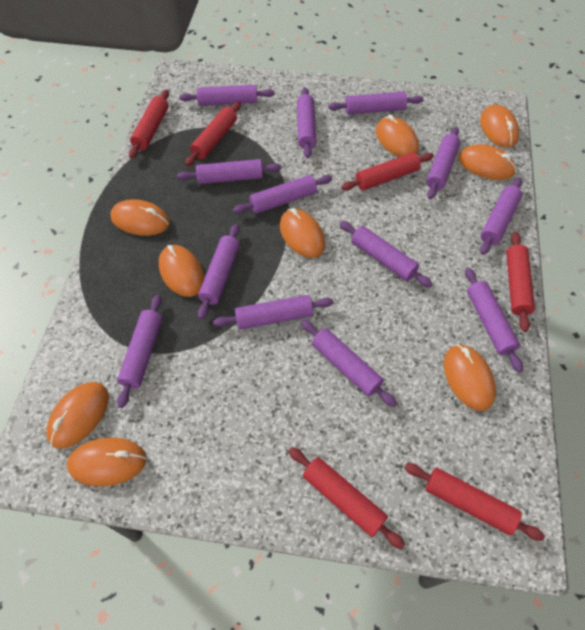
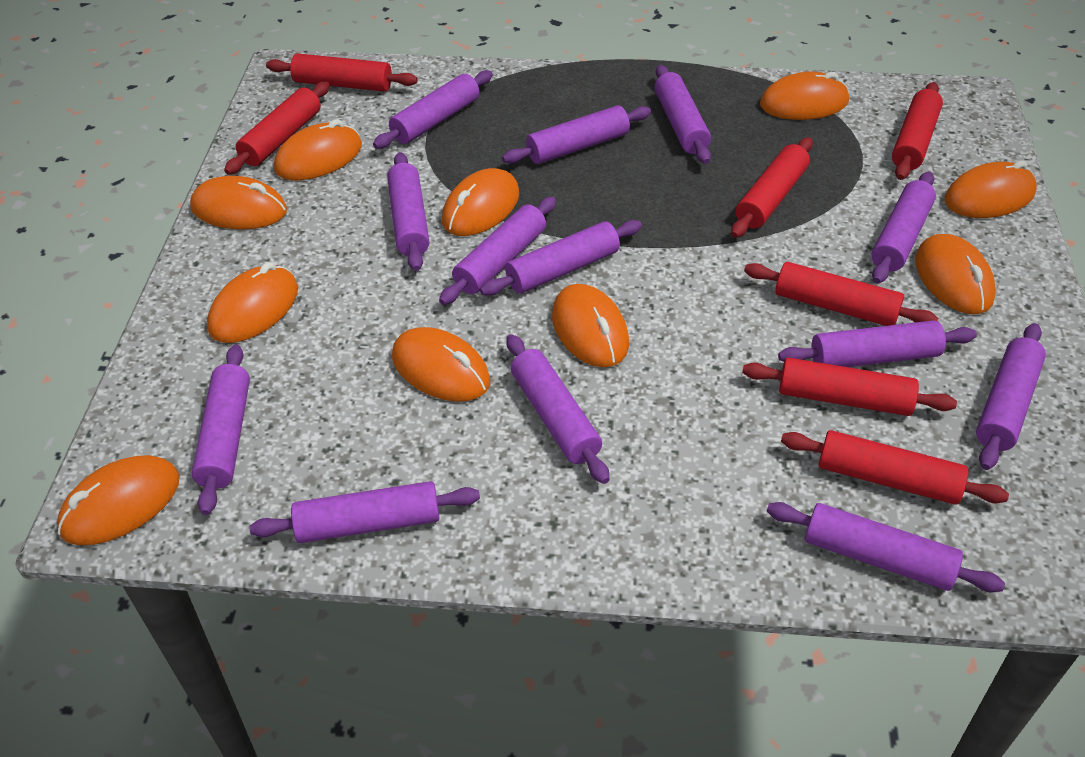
orange mouse: 9 -> 10
red rolling pin: 6 -> 7

